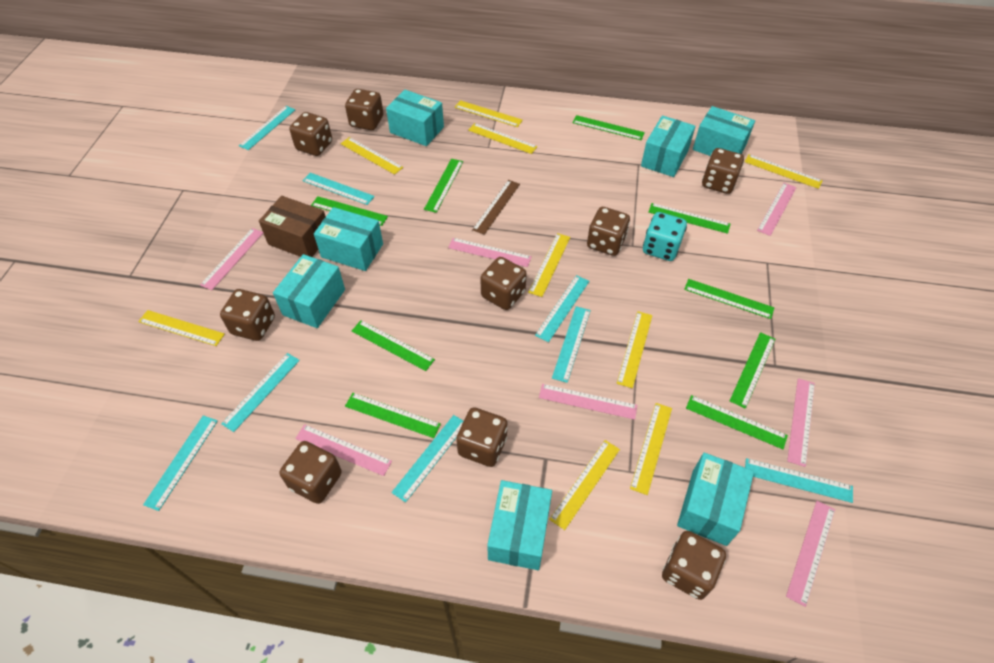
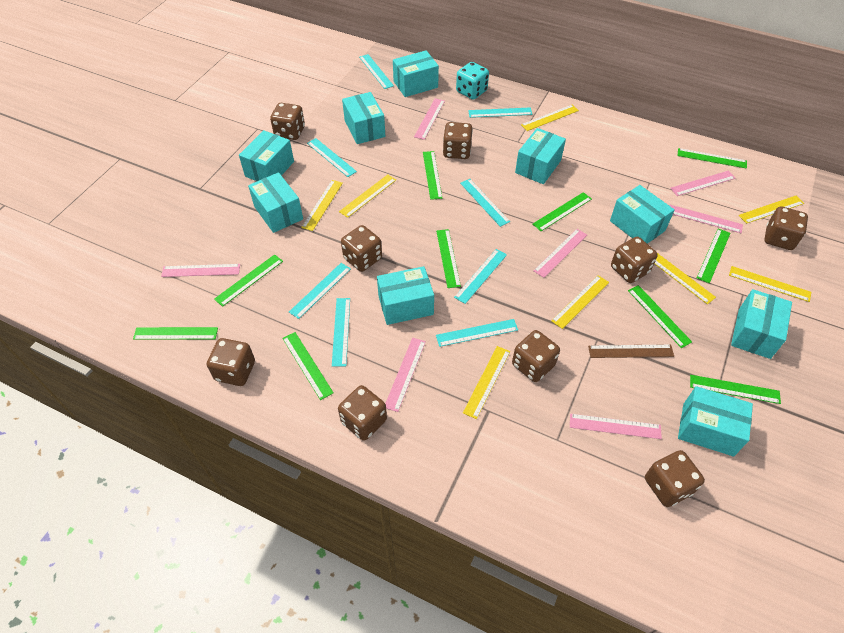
brown box: 1 -> 0
green ruler: 9 -> 10
turquoise box: 7 -> 9
yellow ruler: 9 -> 8

